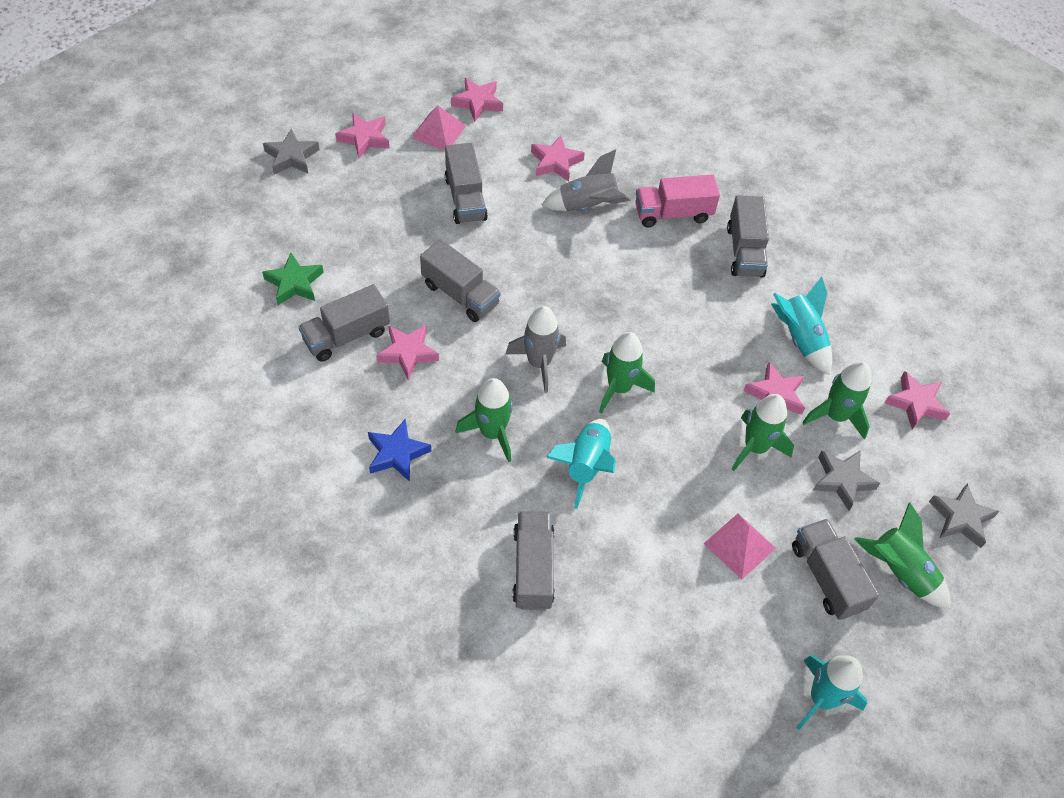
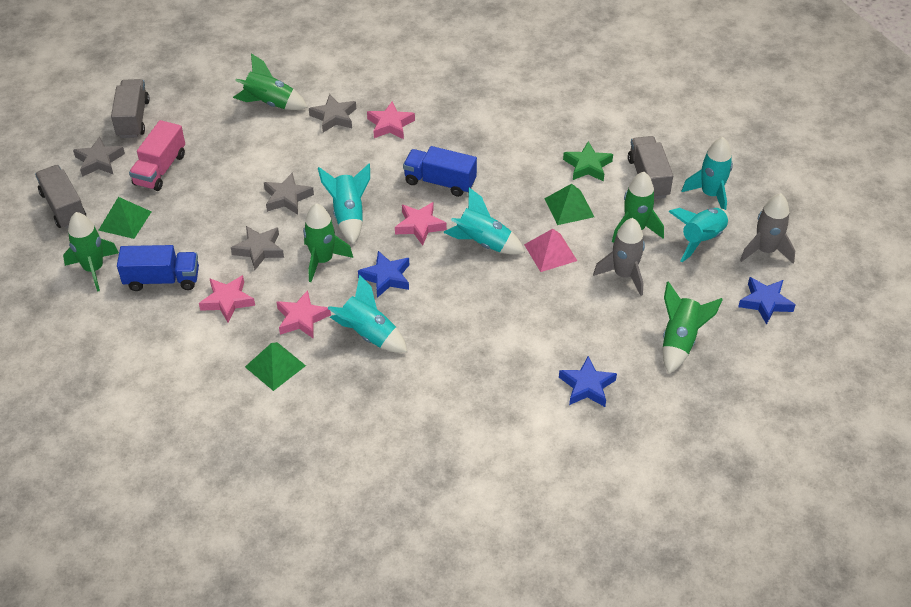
blue star: 1 -> 3
blue truck: 0 -> 2
green pyramid: 0 -> 3
grey star: 3 -> 4
grey truck: 6 -> 3
pink pyramid: 2 -> 1
pink star: 6 -> 4
turquoise rocket: 3 -> 5

